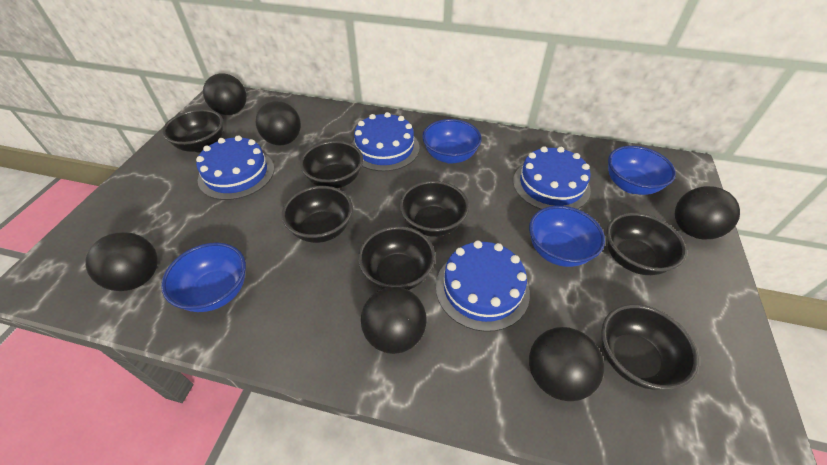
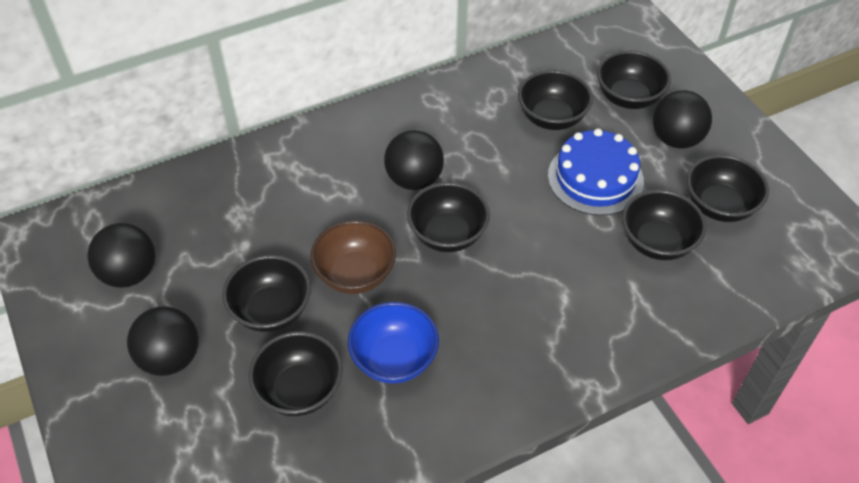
black ball: 6 -> 4
blue bowl: 4 -> 1
blue cake: 4 -> 1
brown bowl: 0 -> 1

